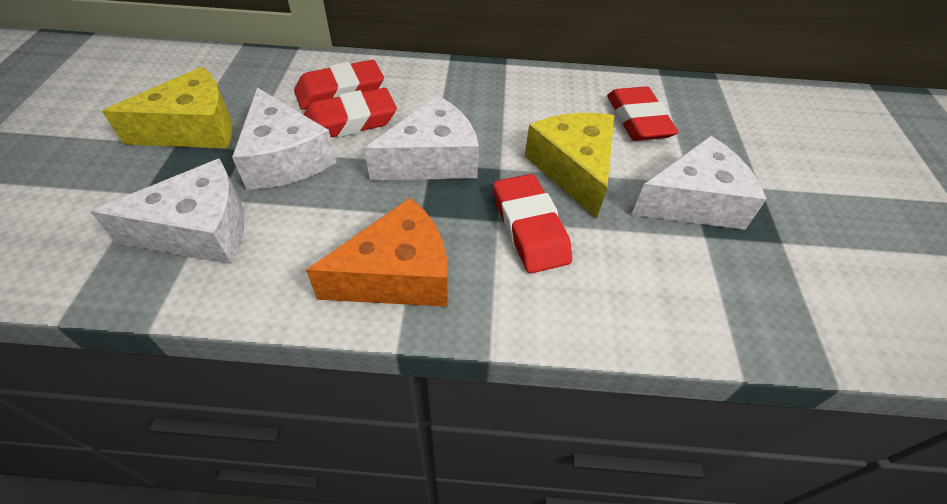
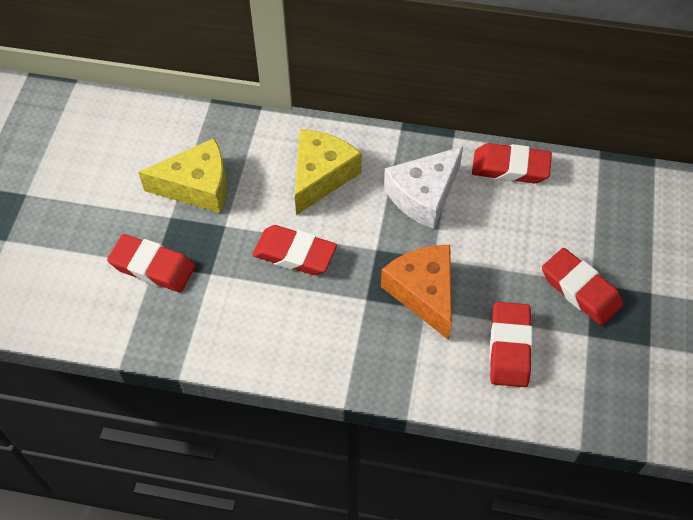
red eraser: 4 -> 5
white cheese: 4 -> 1

